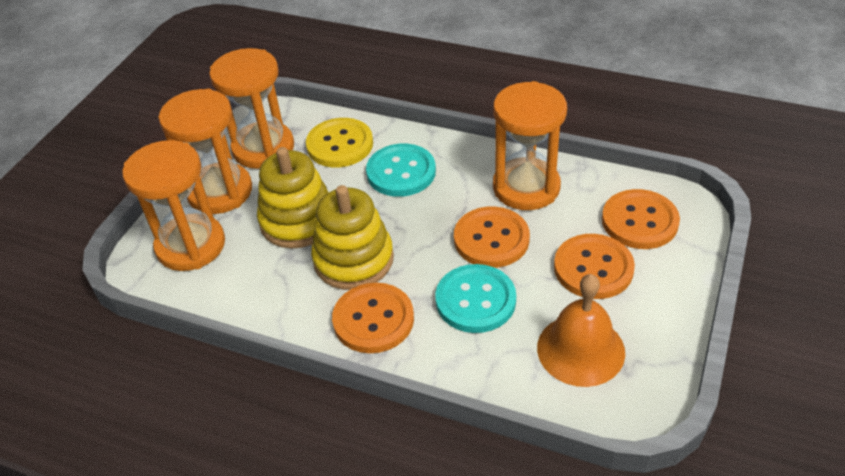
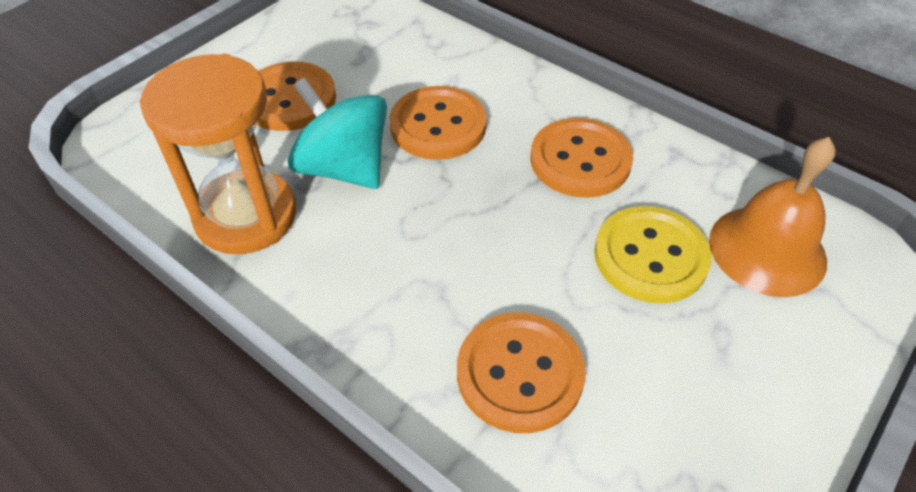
orange hourglass: 4 -> 1
turquoise button: 2 -> 0
turquoise spinning top: 0 -> 1
yellow stacking toy: 2 -> 0

